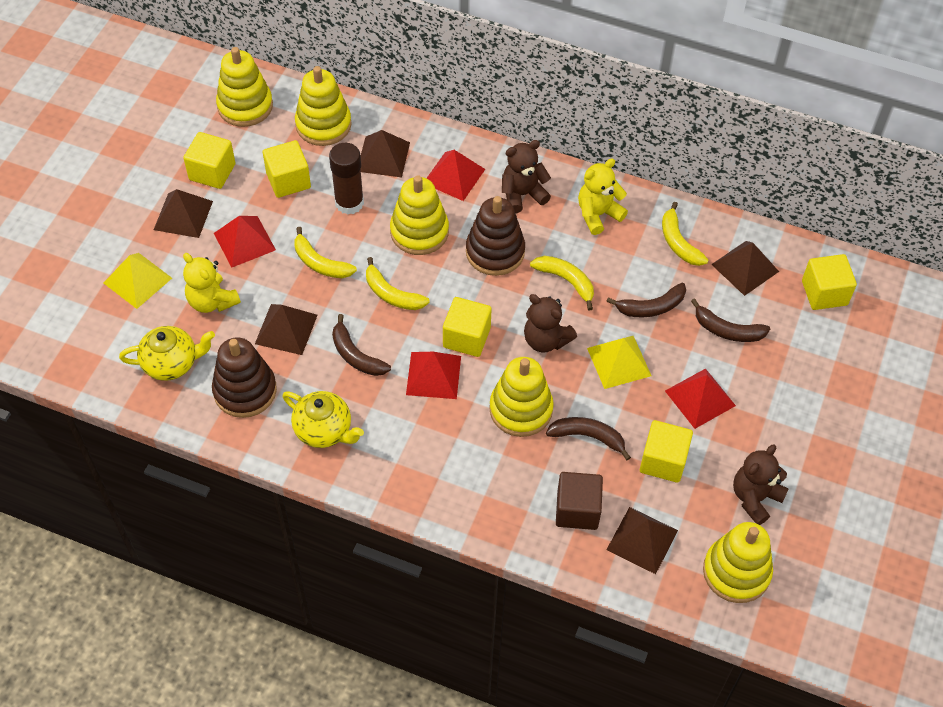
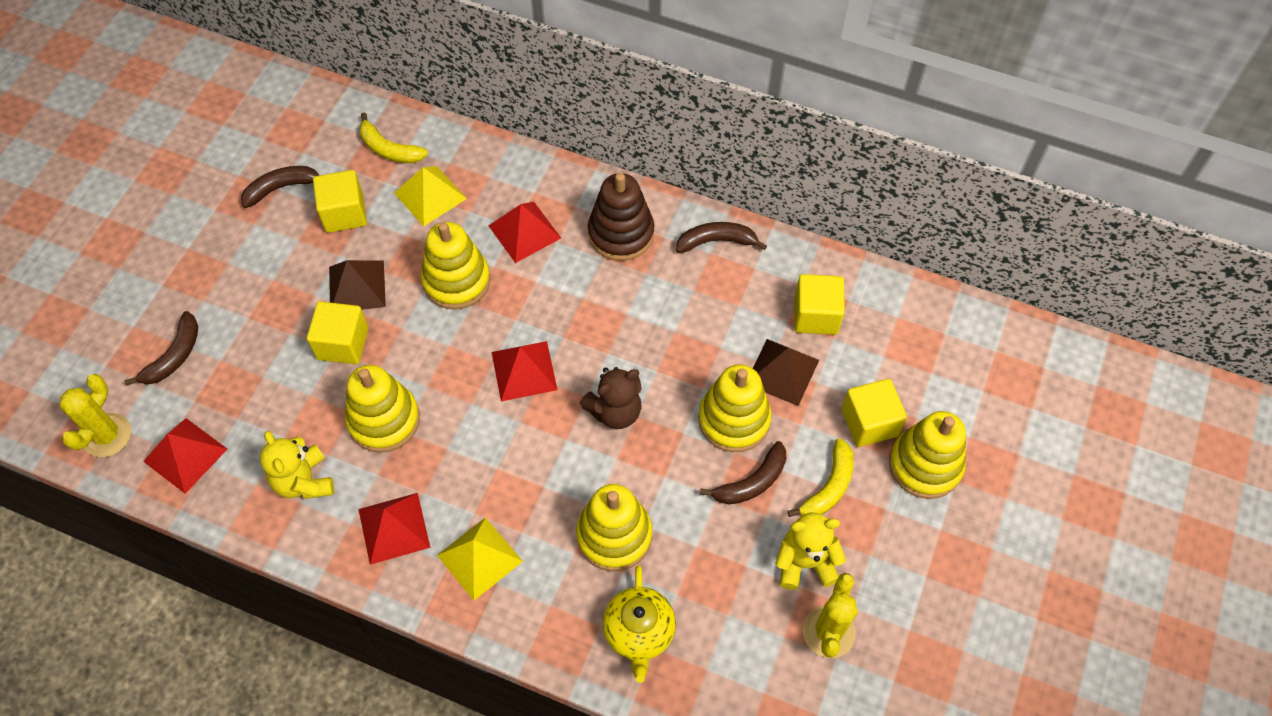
brown cube: 1 -> 0
brown glue stick: 1 -> 0
brown pyramid: 5 -> 2
brown stacking toy: 2 -> 1
brown teddy bear: 3 -> 1
yellow banana: 4 -> 2
yellow cactus: 0 -> 2
yellow cube: 5 -> 4
yellow teapot: 2 -> 1

